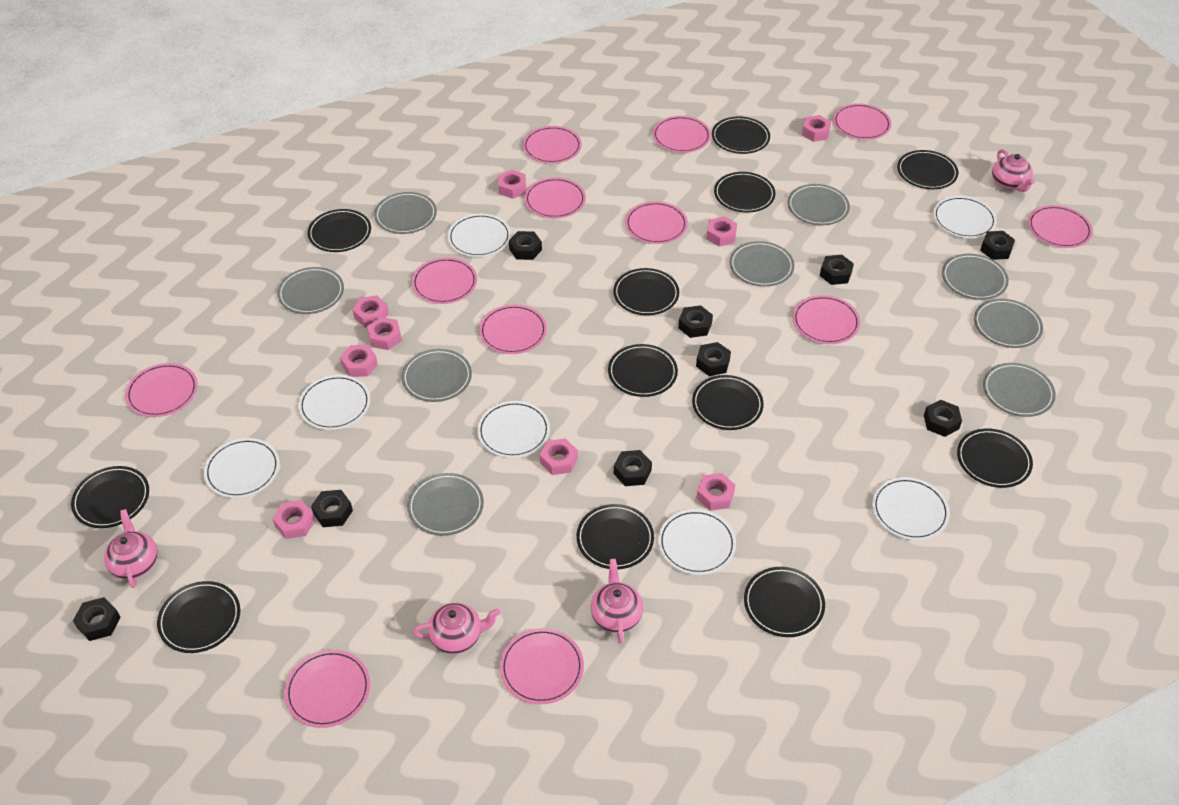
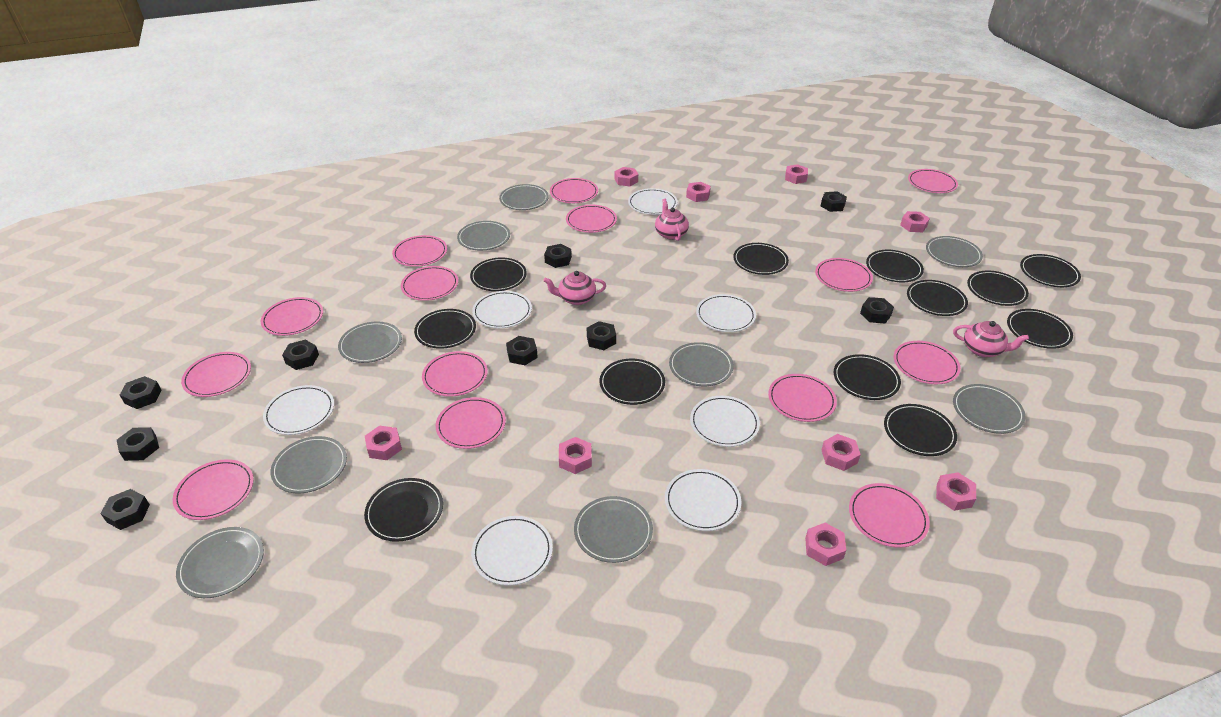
pink plate: 12 -> 14
pink teapot: 4 -> 3

